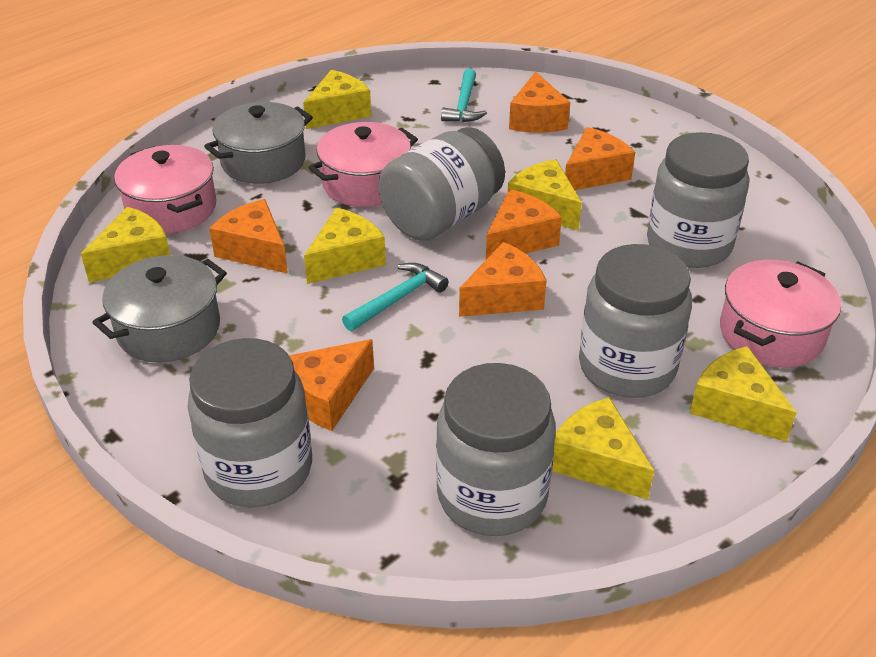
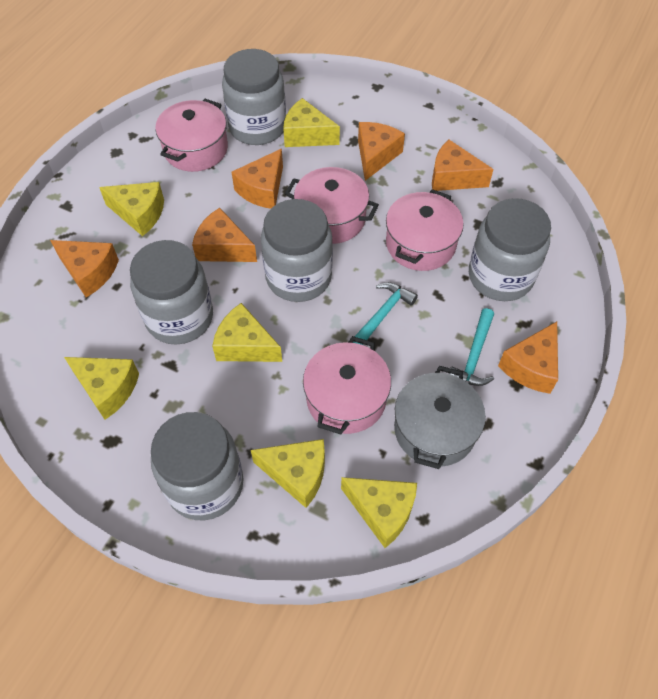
grey pot: 2 -> 1
pink pot: 3 -> 4

